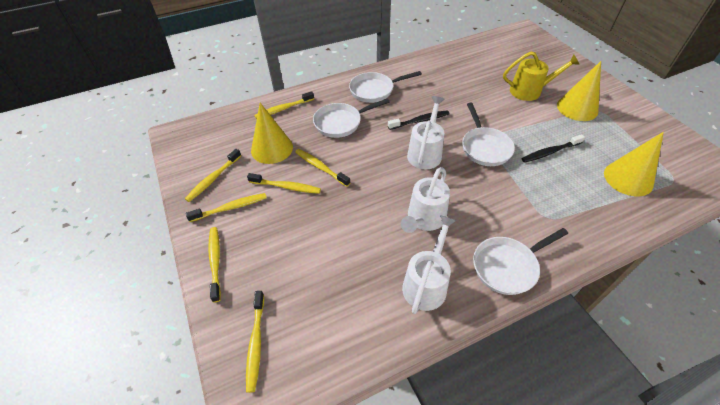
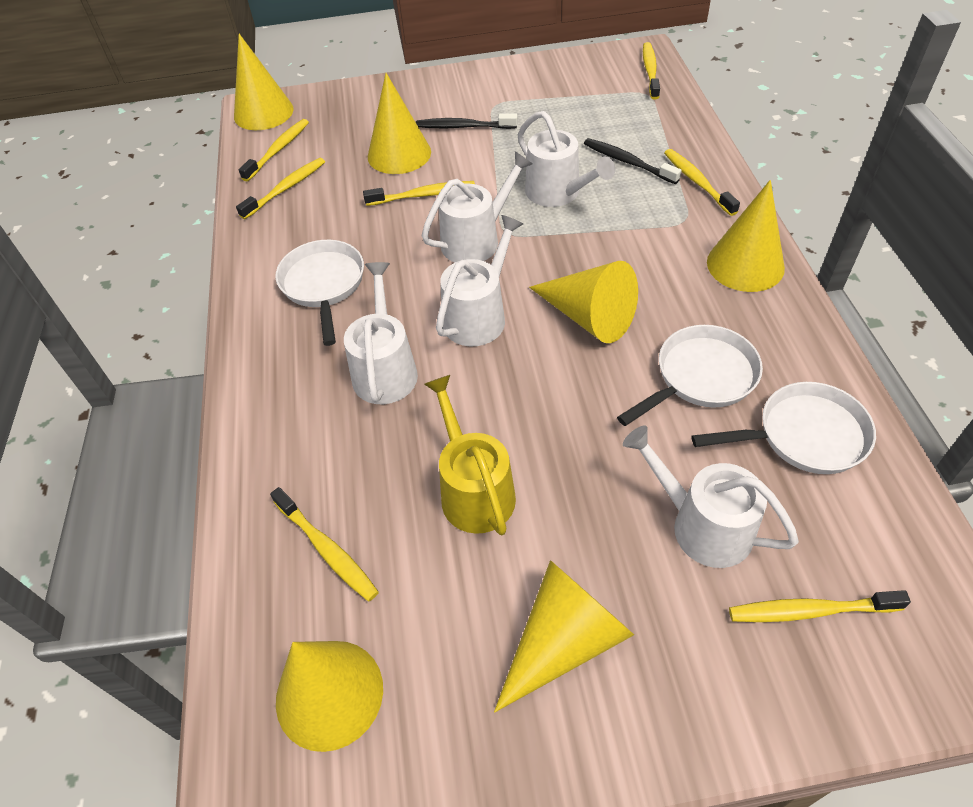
white pan: 4 -> 3
white watering can: 3 -> 5
yellow cone: 3 -> 6

